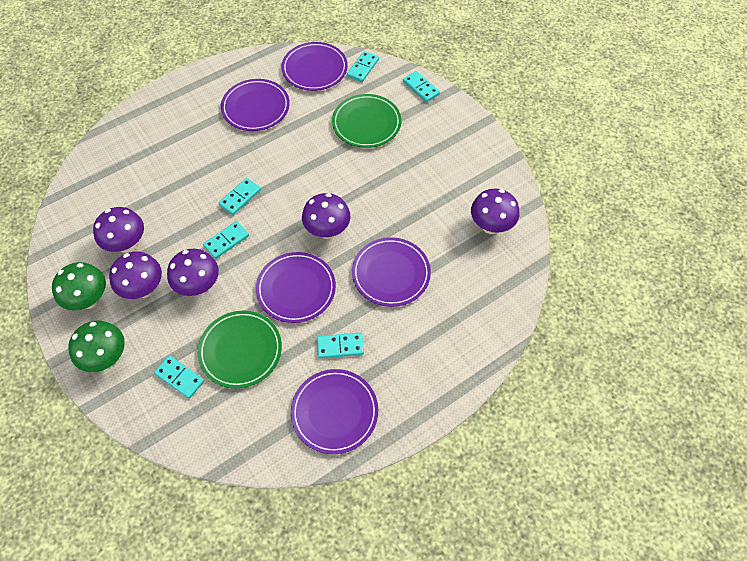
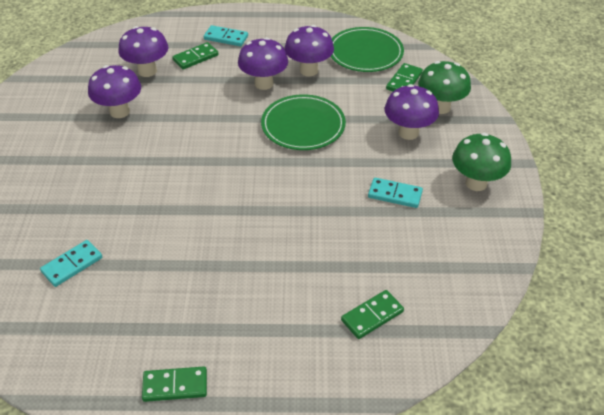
green domino: 0 -> 4
purple plate: 5 -> 0
turquoise domino: 6 -> 3

